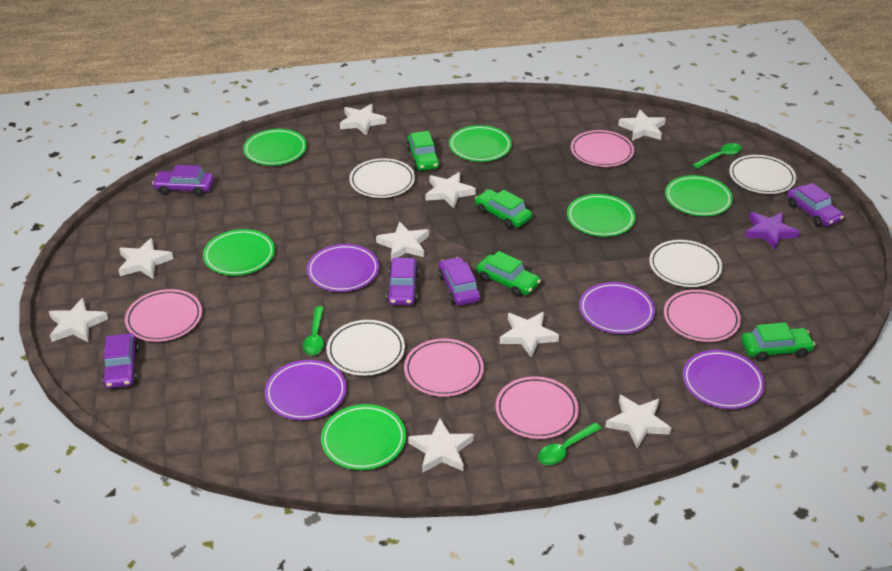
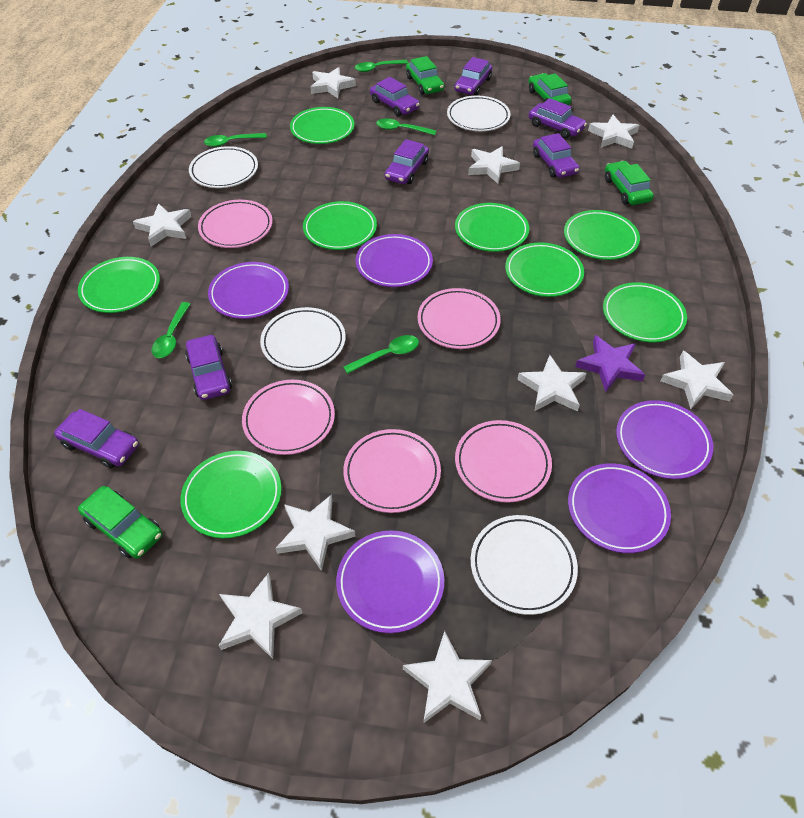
green plate: 6 -> 8
green spoon: 3 -> 5
purple car: 5 -> 7
purple plate: 4 -> 5

